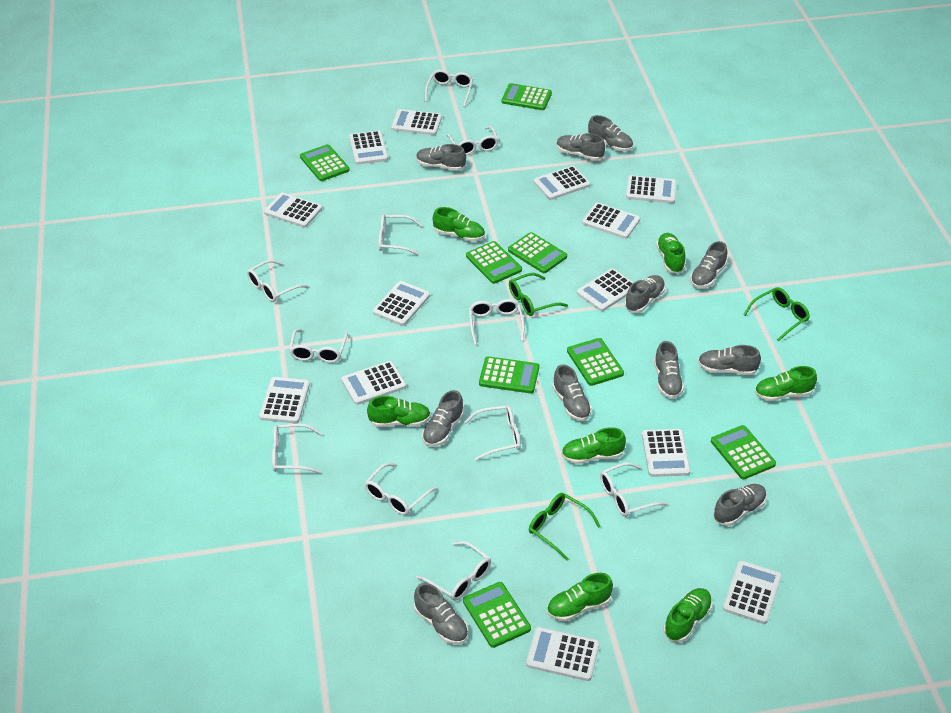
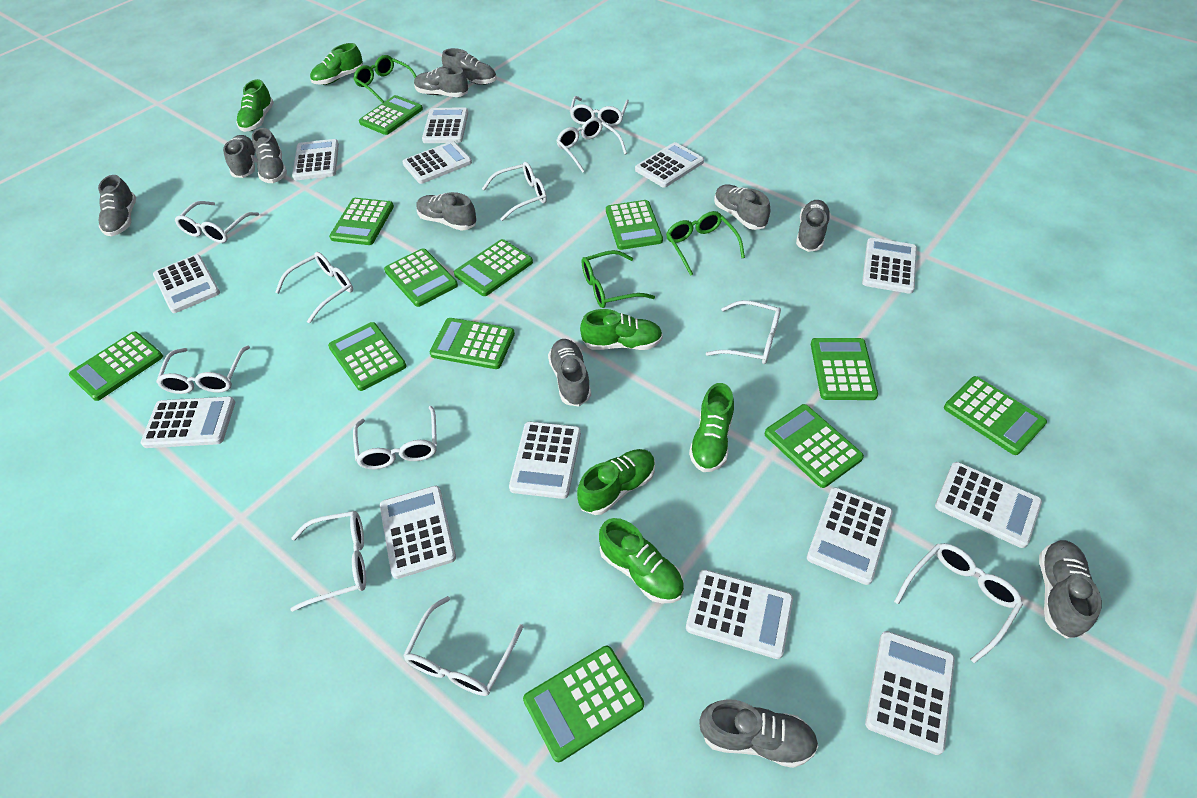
green calculator: 8 -> 12
green shoe: 7 -> 6

